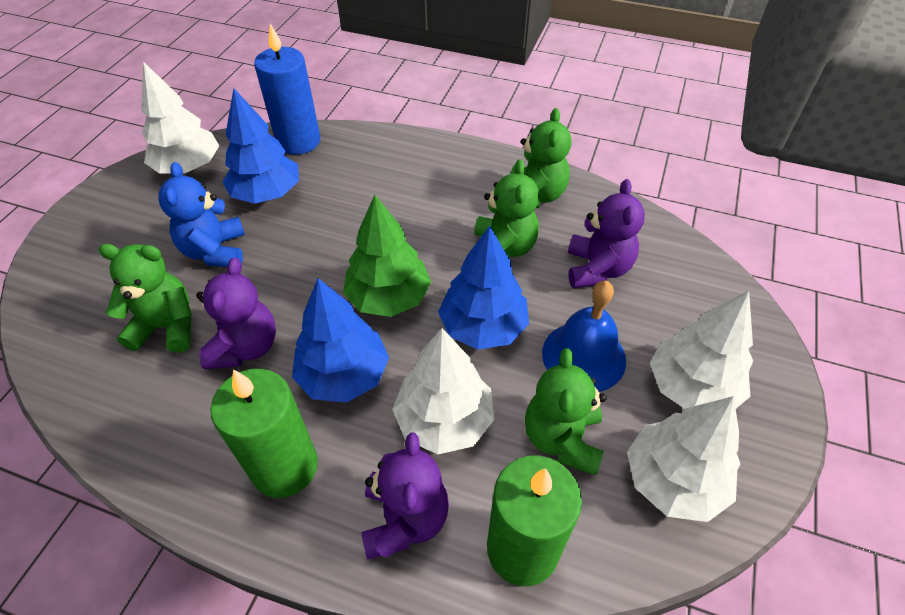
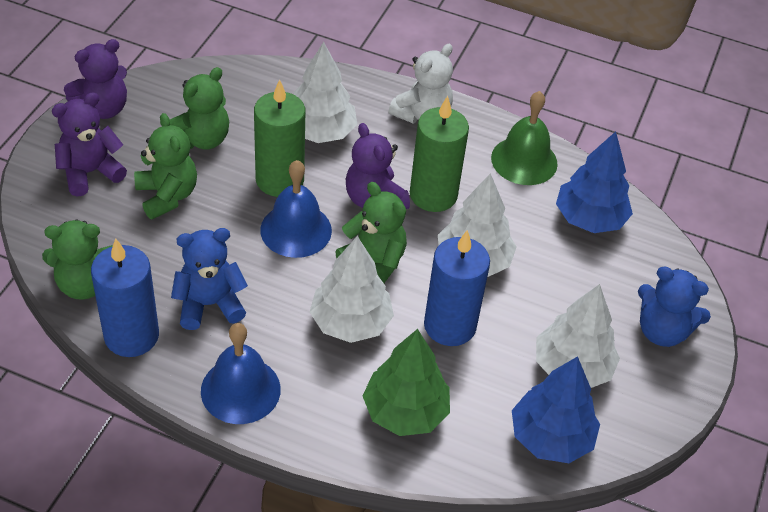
blue bell: 1 -> 2
blue candle: 1 -> 2
blue teddy bear: 1 -> 2
blue tree: 3 -> 2
green bell: 0 -> 1
white teddy bear: 0 -> 1

